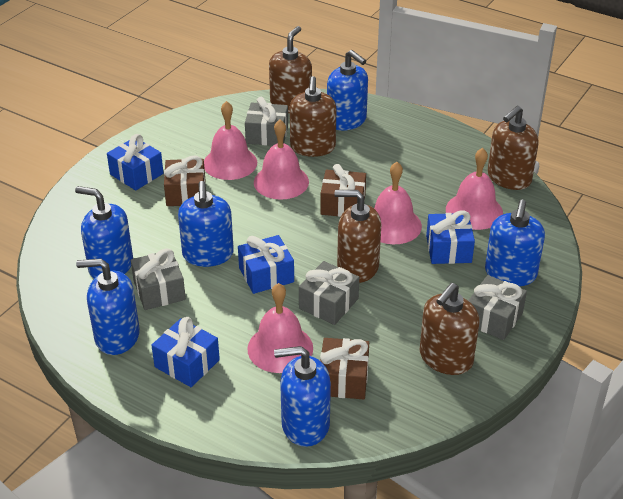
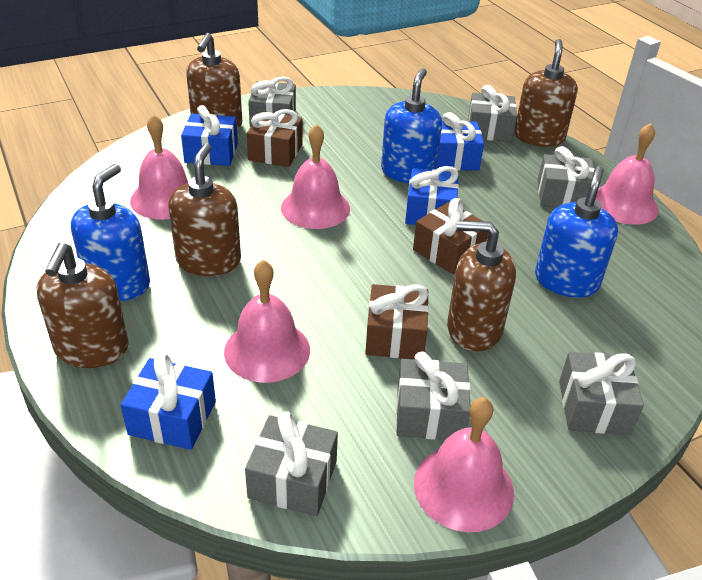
blue soap dispenser: 6 -> 3
grey gift: 4 -> 6

